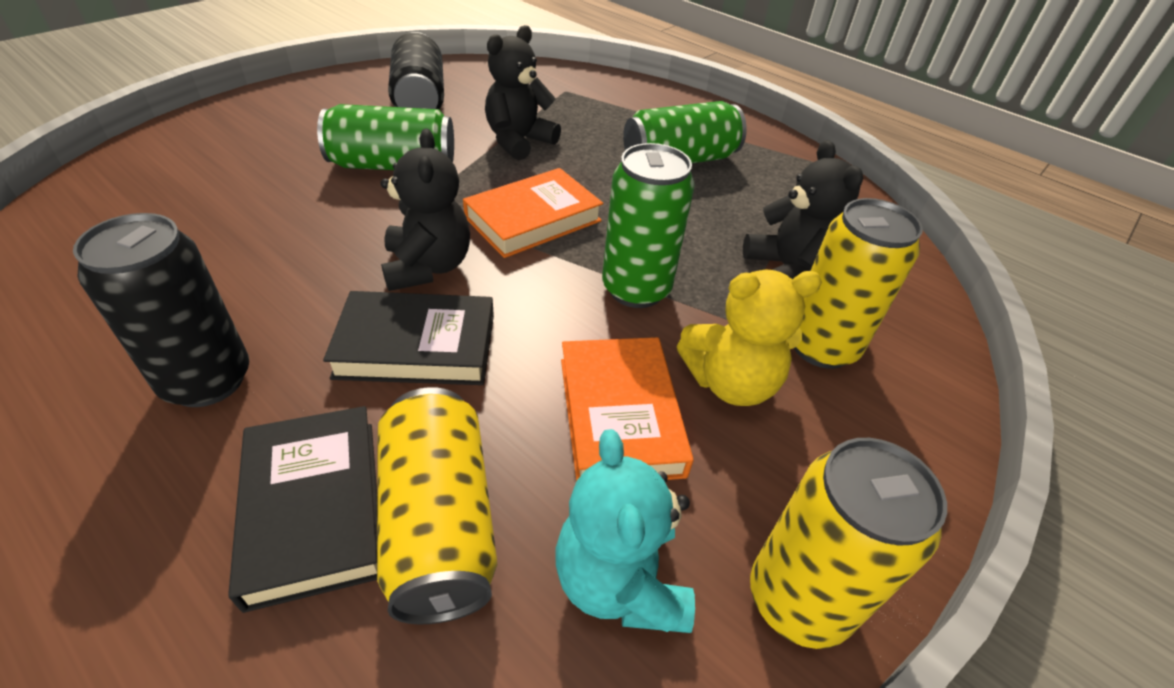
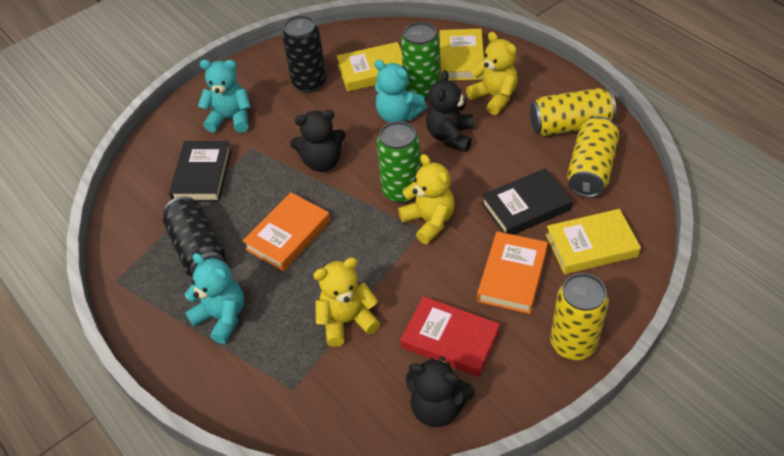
green can: 3 -> 2
red book: 0 -> 1
turquoise teddy bear: 1 -> 3
yellow book: 0 -> 3
yellow teddy bear: 1 -> 3

